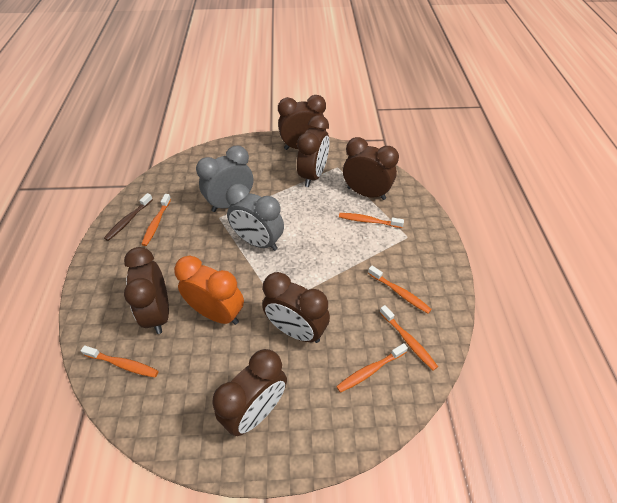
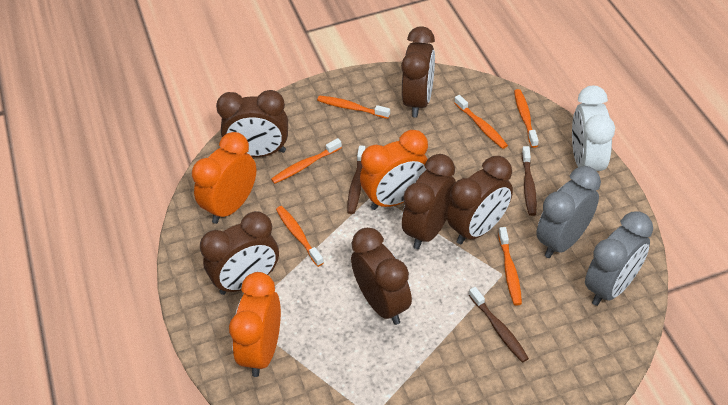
brown toothbrush: 1 -> 3
orange clock: 1 -> 3
white clock: 0 -> 1

